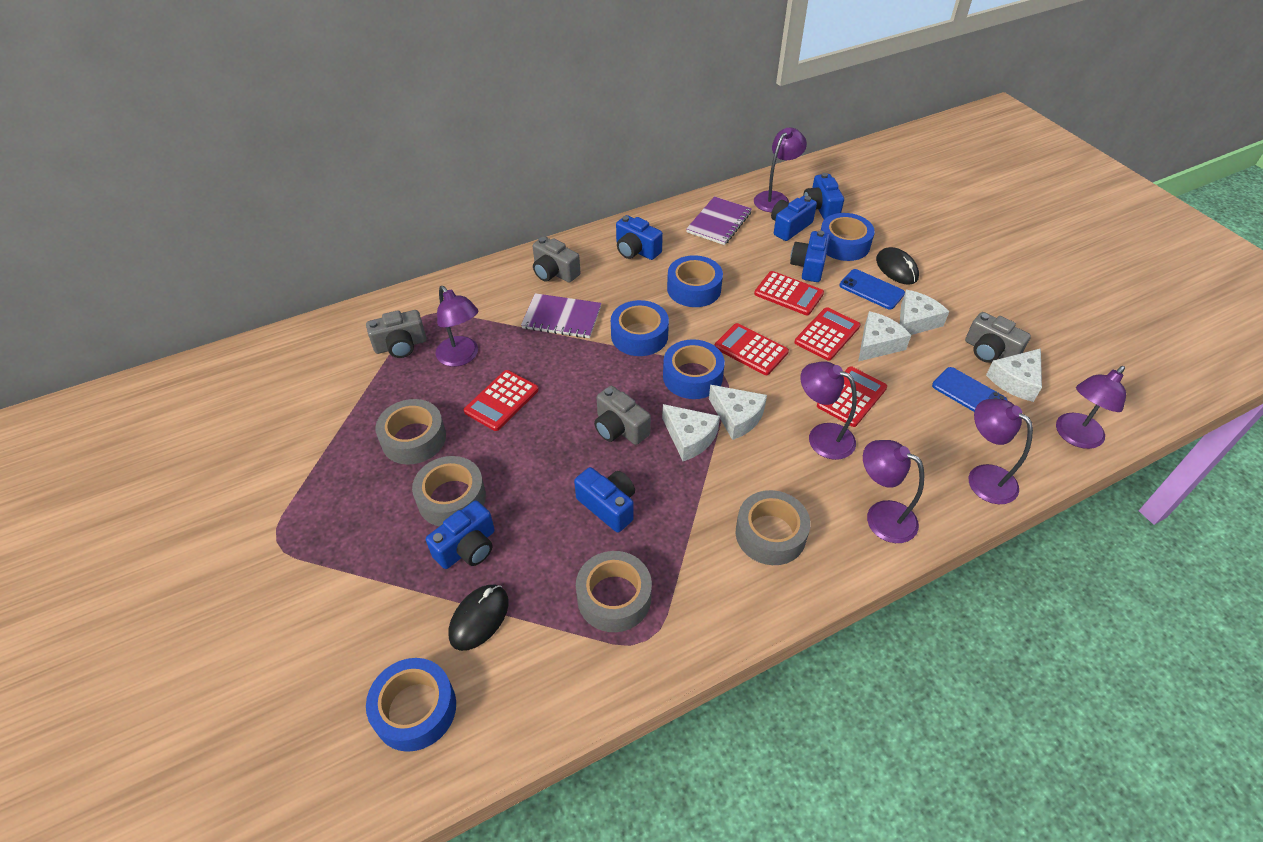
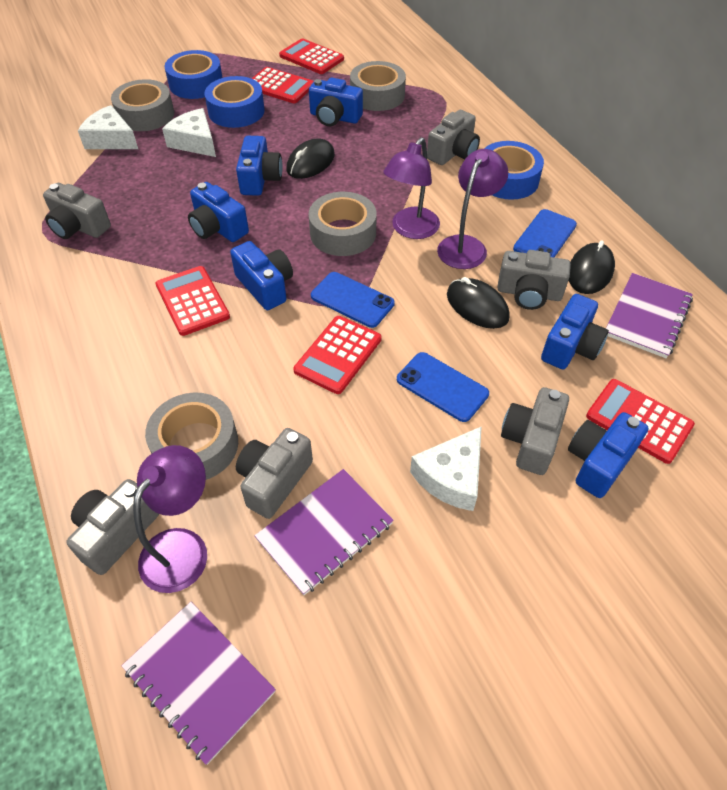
black mouse: 2 -> 3
blue phone: 2 -> 3
blue tape: 5 -> 3
grey camera: 4 -> 6
purple lamp: 6 -> 3
purple notebook: 2 -> 3
white cheese: 5 -> 3

